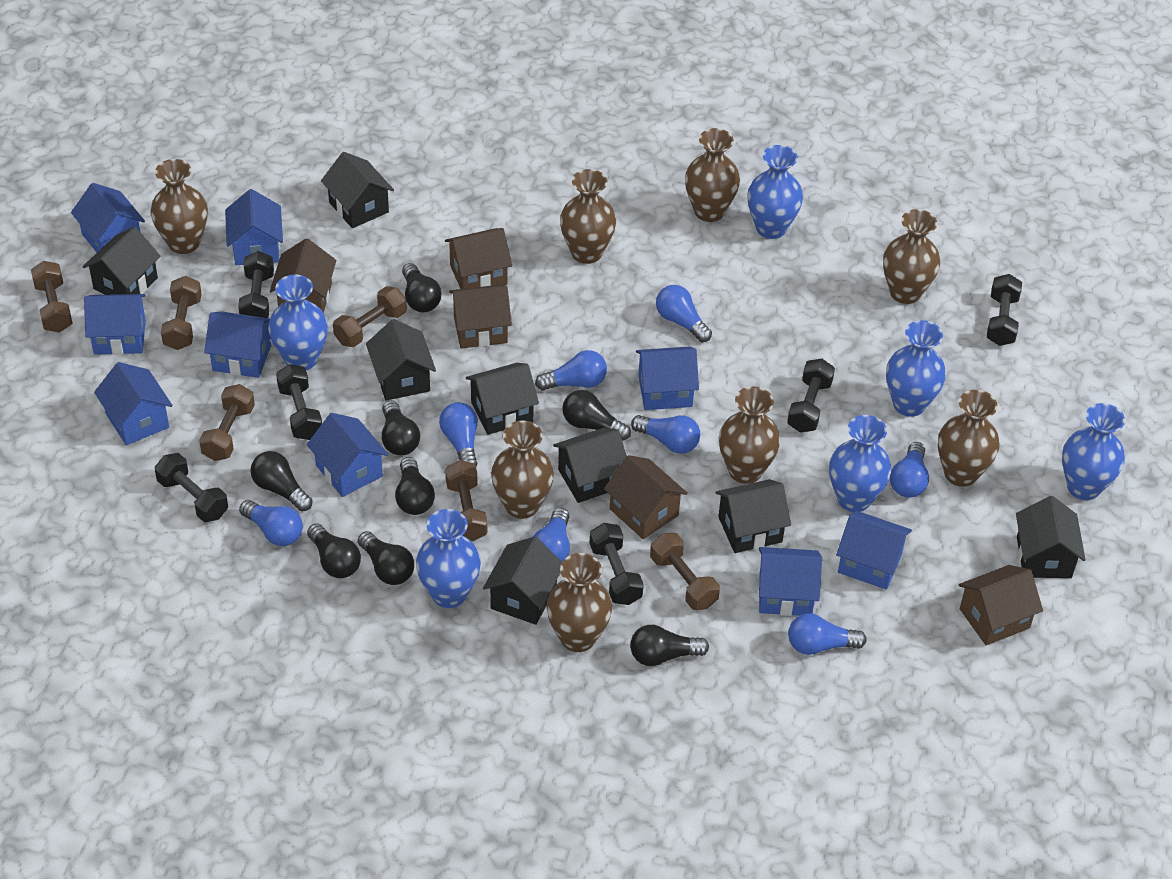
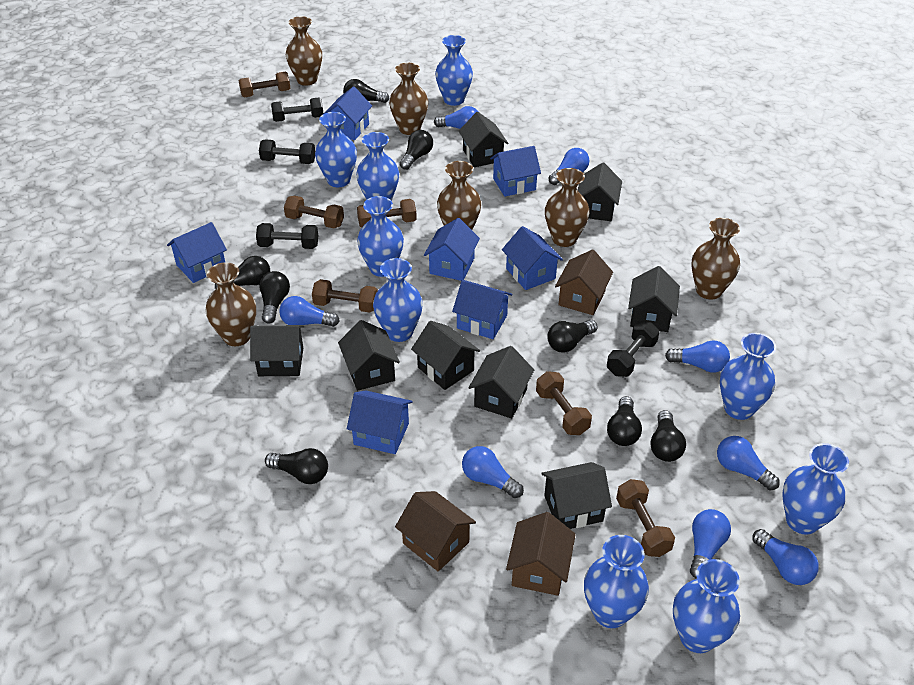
black dumbbell: 6 -> 4
blue house: 9 -> 7
blue vase: 6 -> 9
brown house: 5 -> 3
brown vase: 8 -> 6

